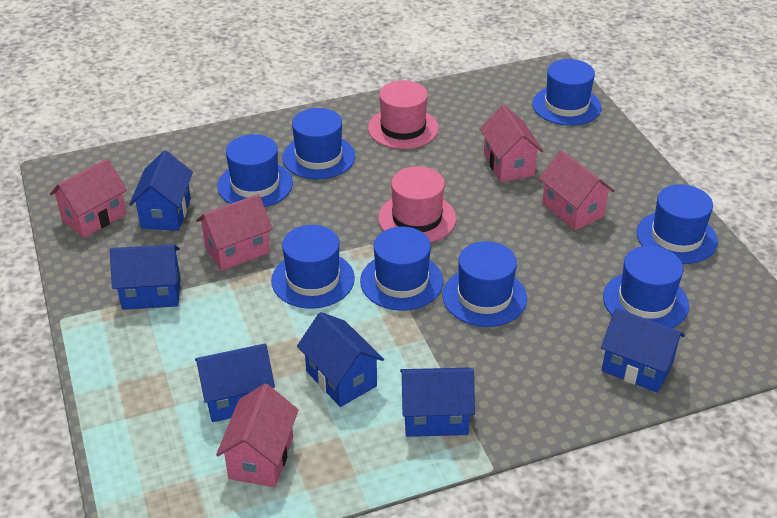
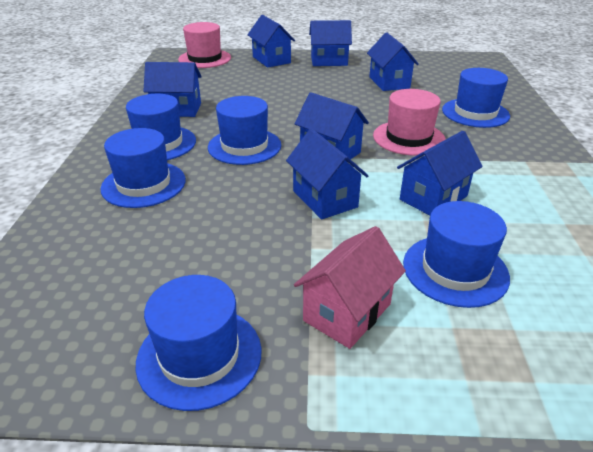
blue hat: 8 -> 6
blue house: 6 -> 7
pink house: 5 -> 1

